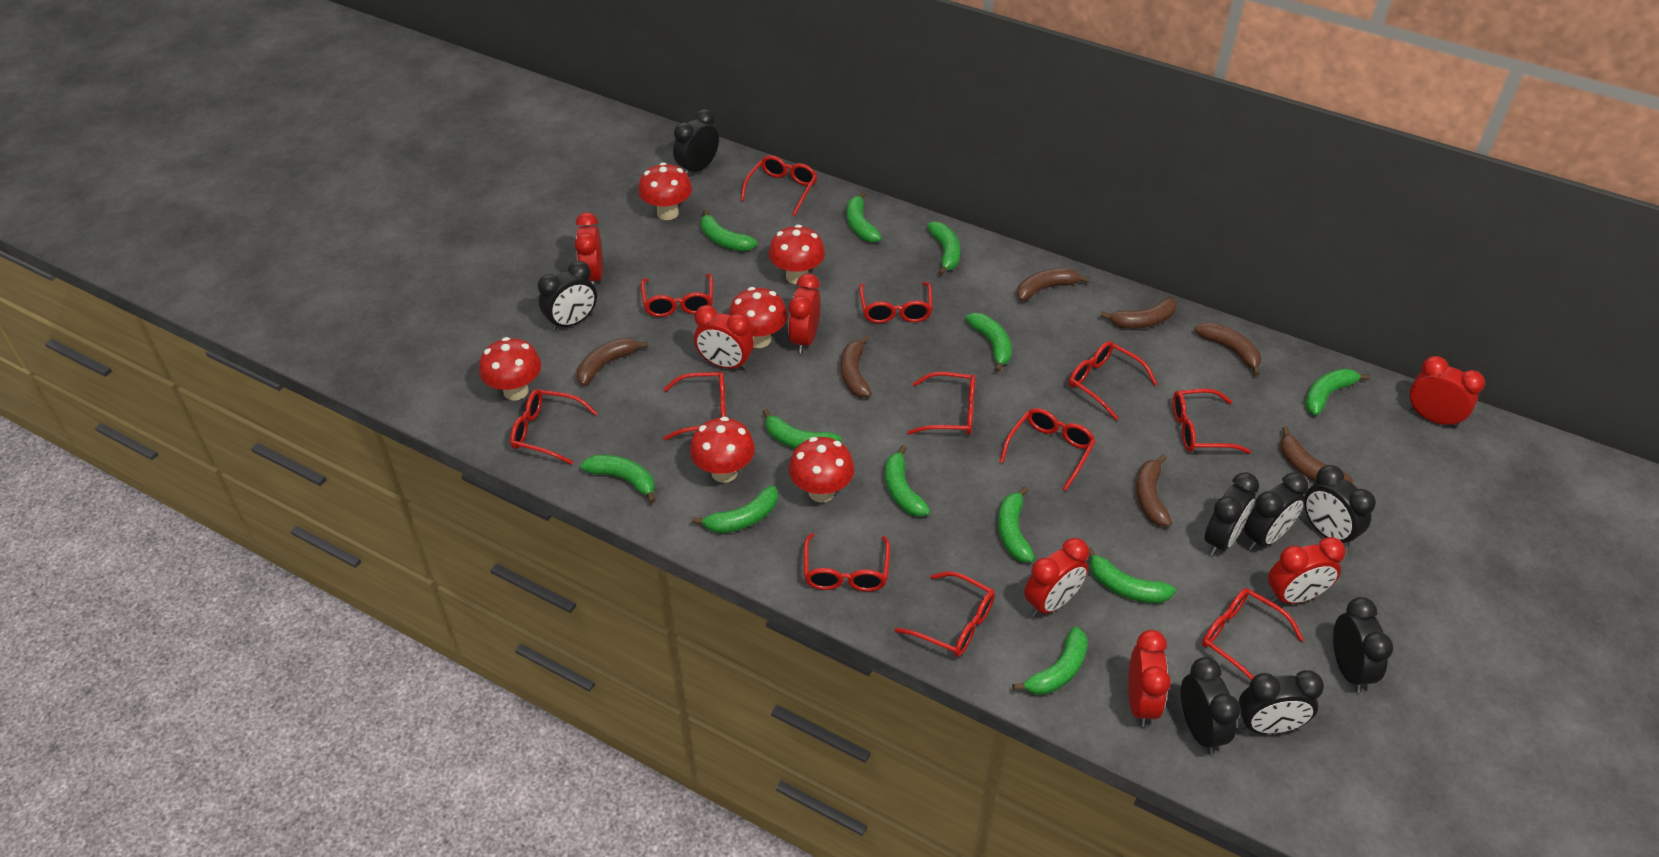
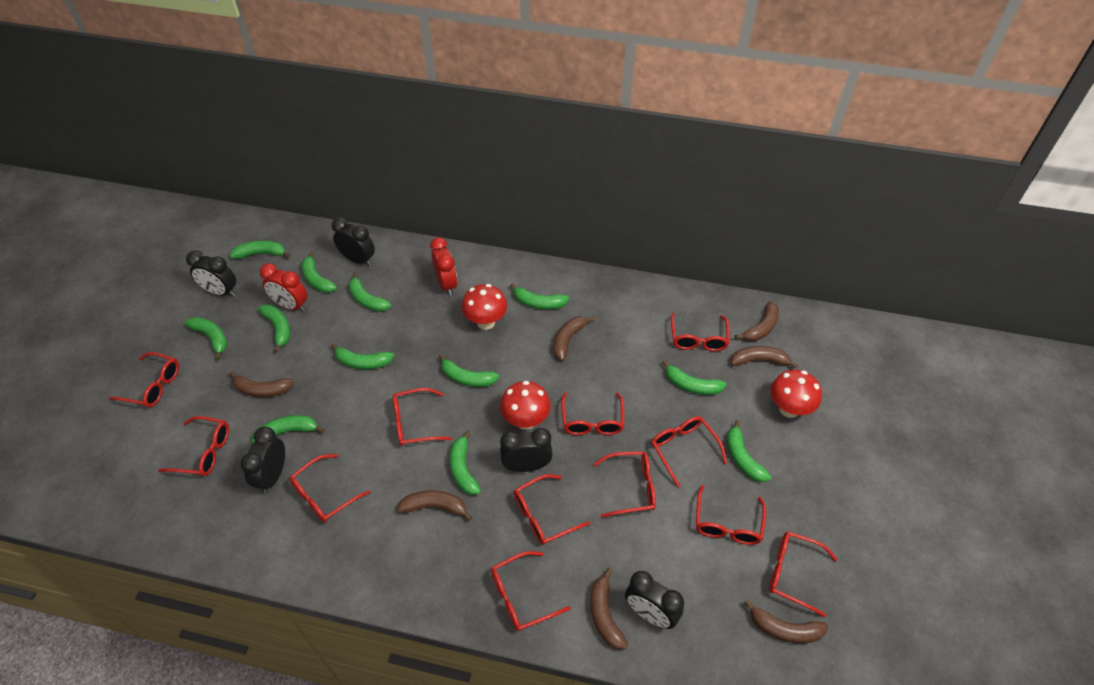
black clock: 8 -> 5
red clock: 7 -> 2
red mushroom: 6 -> 3

